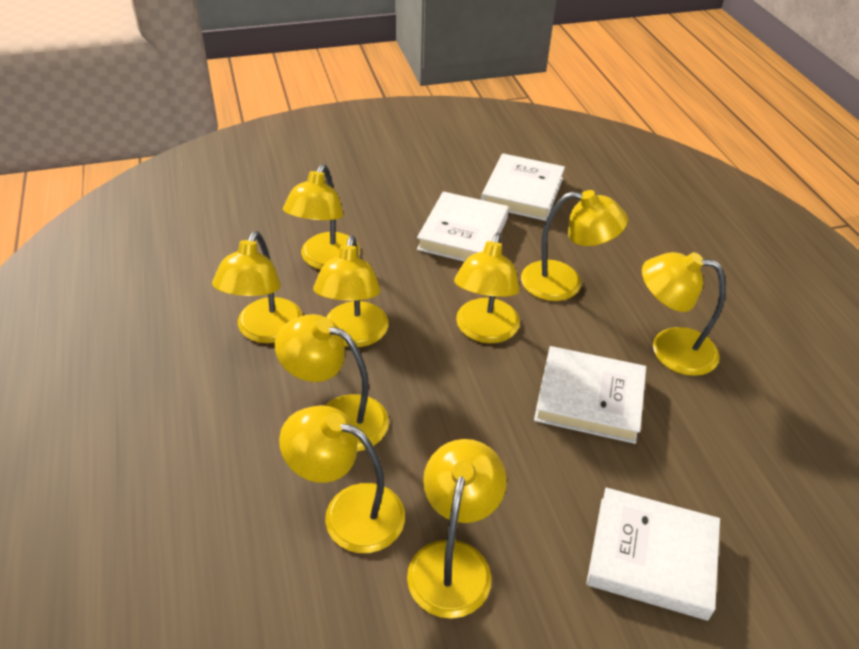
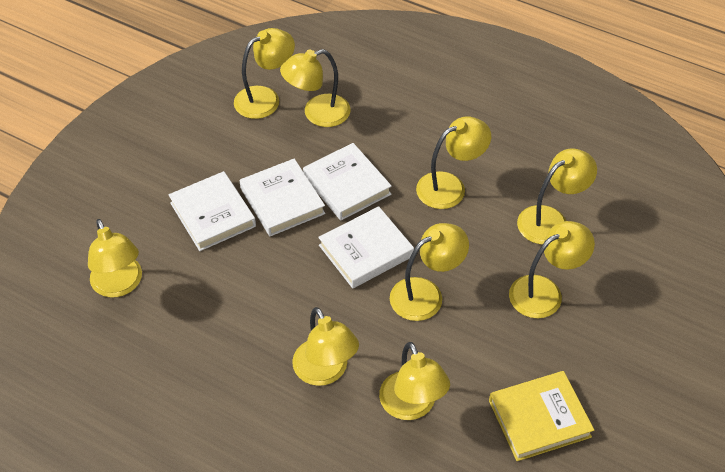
yellow book: 0 -> 1

